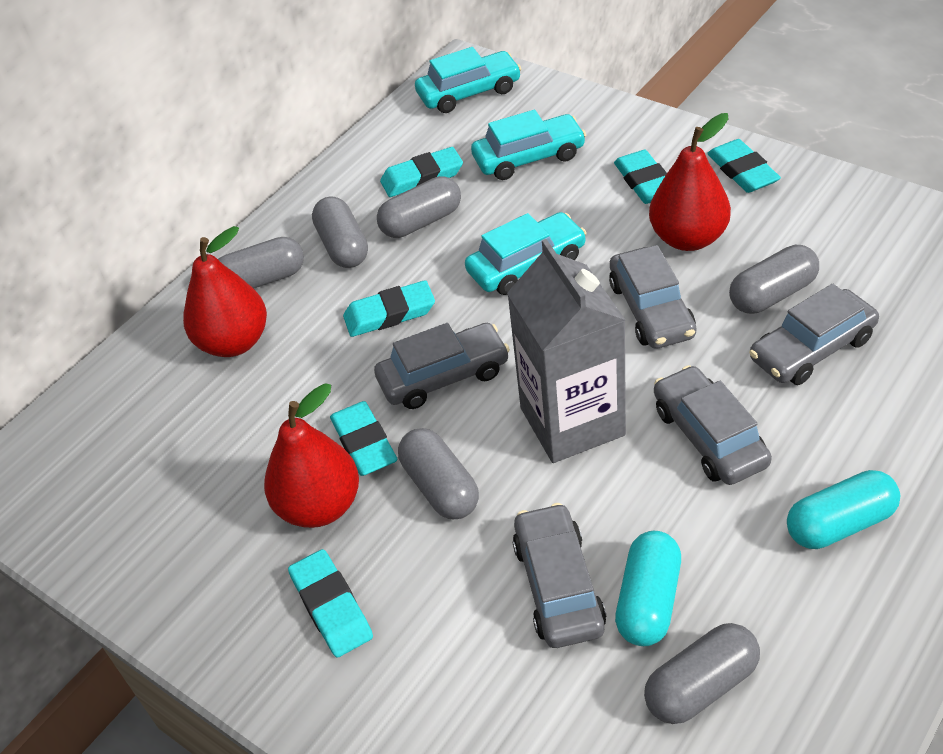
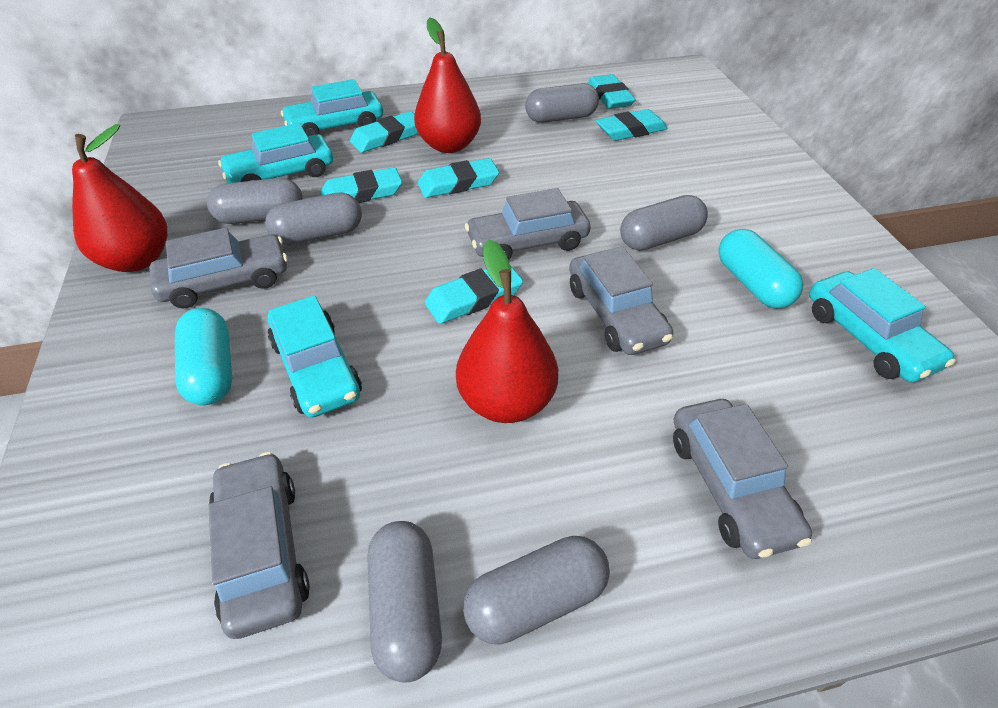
grey carton: 1 -> 0
turquoise car: 3 -> 4

